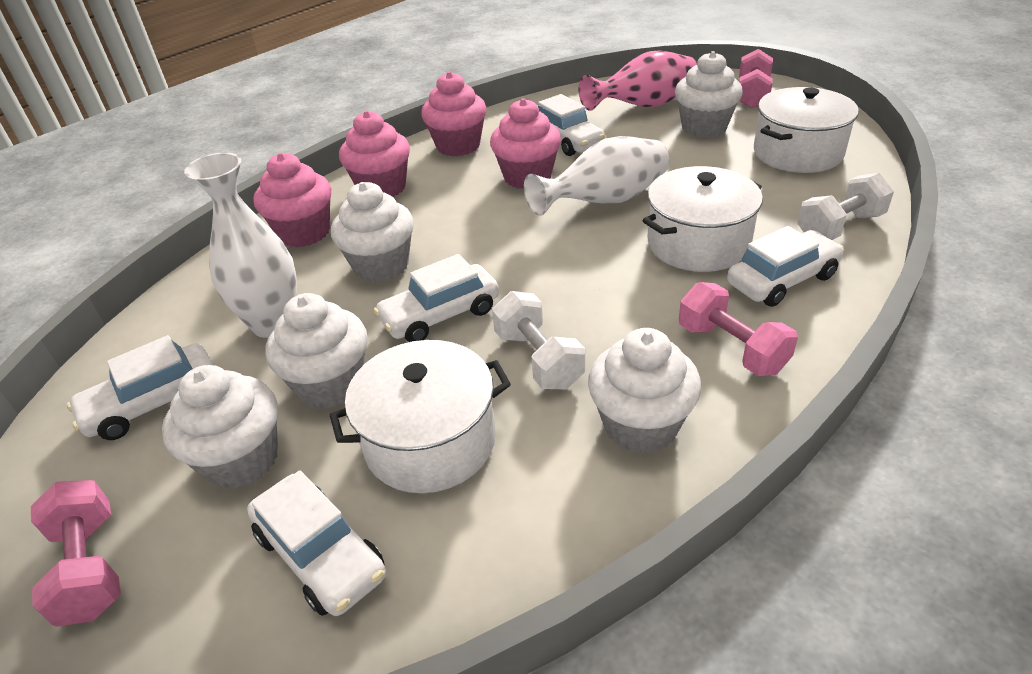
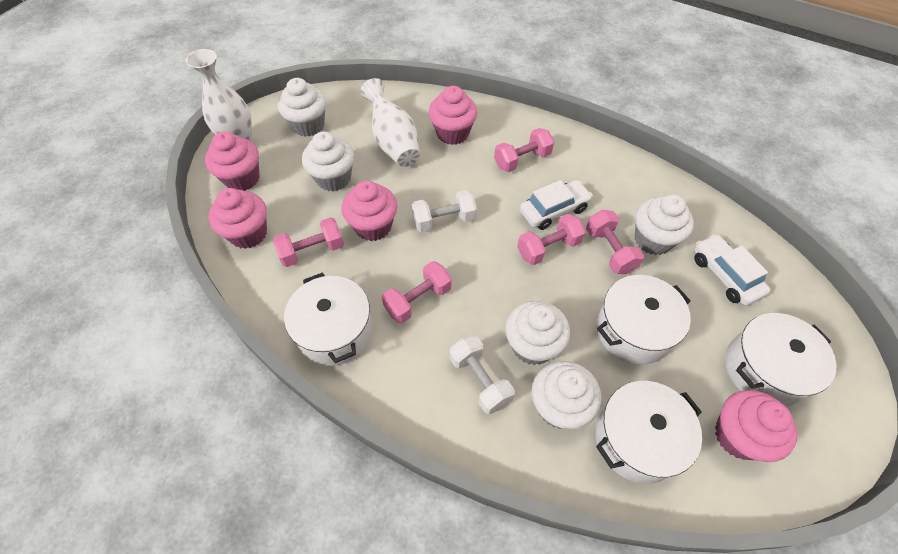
pink cupcake: 4 -> 5
pink dumbbell: 3 -> 5
pink vase: 1 -> 0
white car: 5 -> 2
white pot: 3 -> 4

